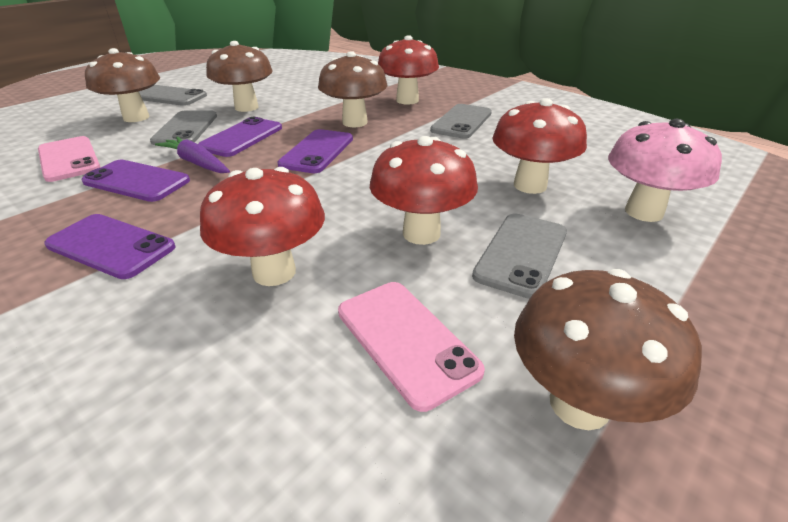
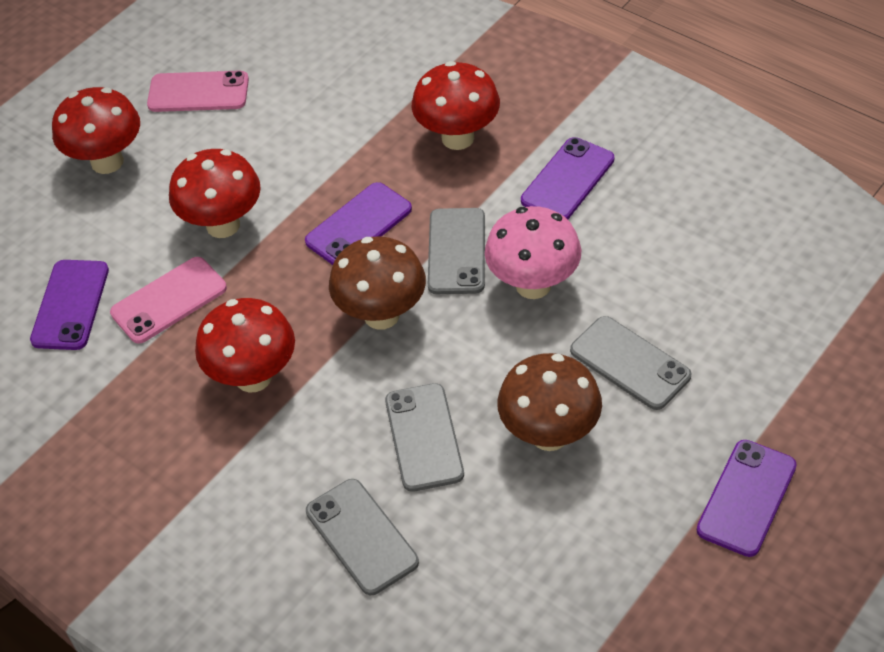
brown mushroom: 4 -> 2
purple carrot: 1 -> 0

